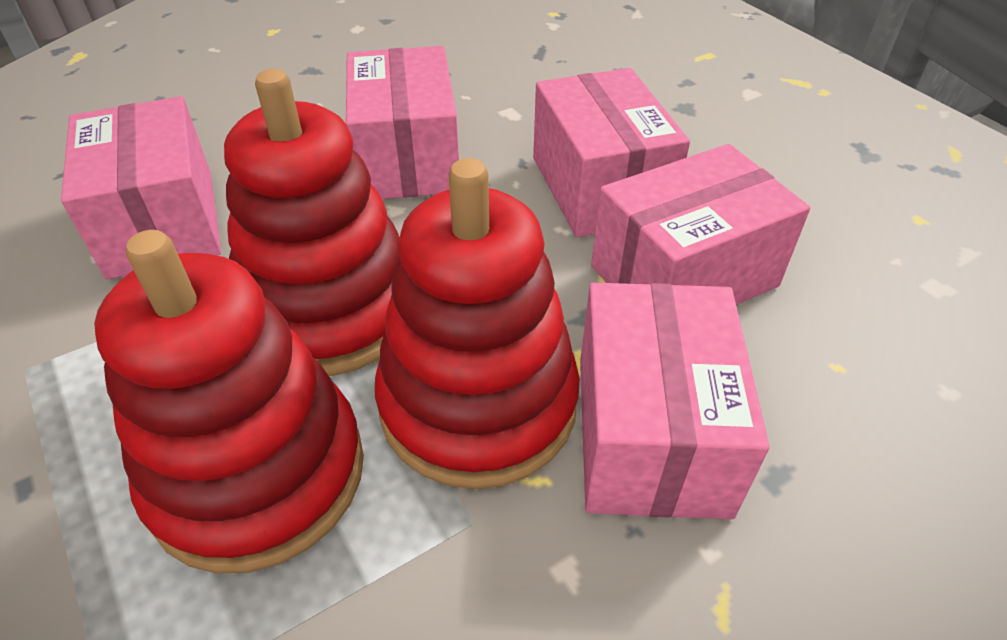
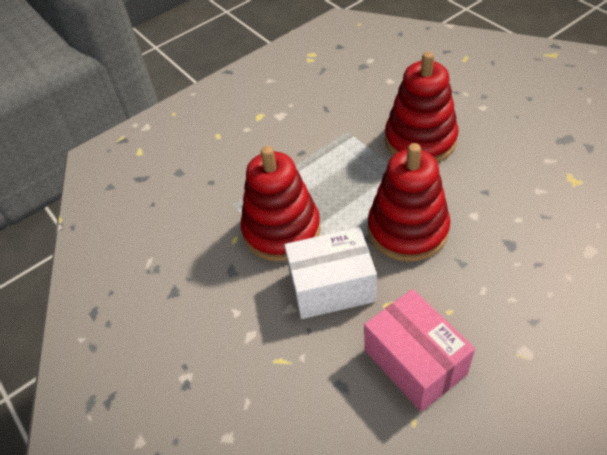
pink box: 5 -> 1
white box: 0 -> 1

